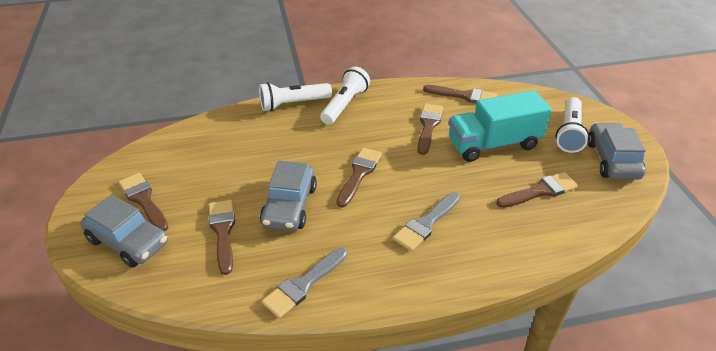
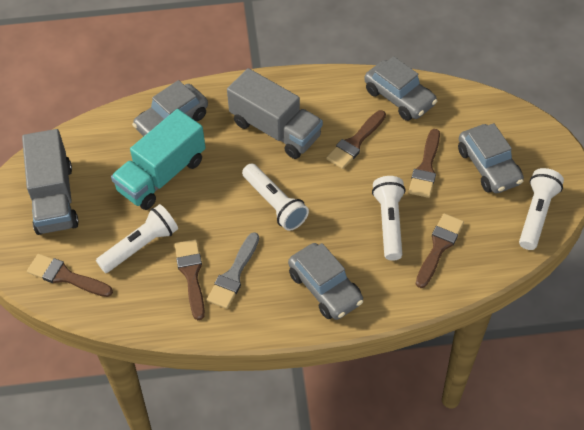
brown brush: 6 -> 5
grey brush: 2 -> 1
grey car: 3 -> 4
grey truck: 0 -> 2
white flashlight: 3 -> 4

